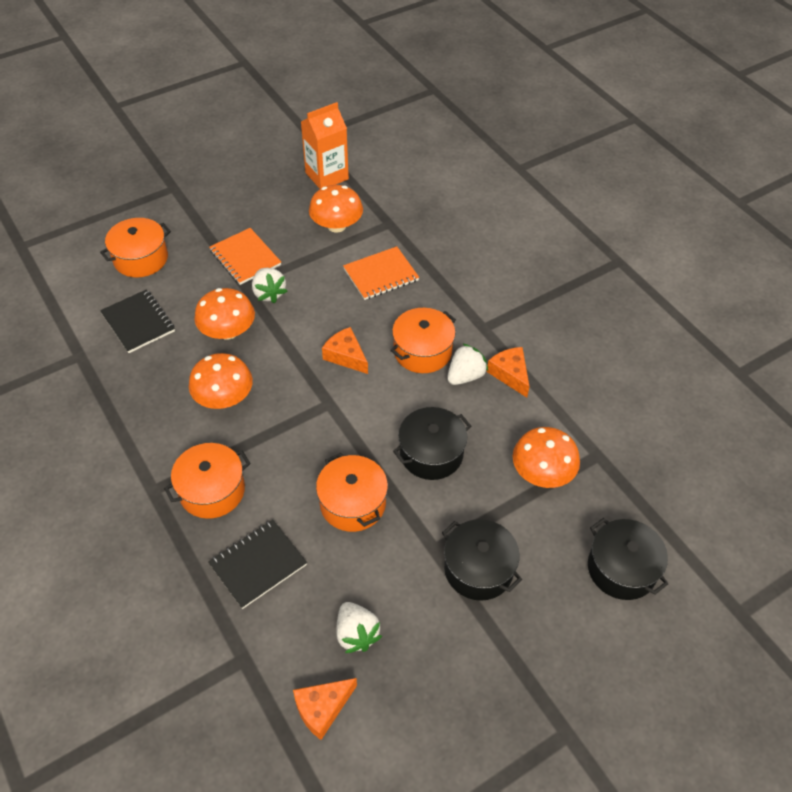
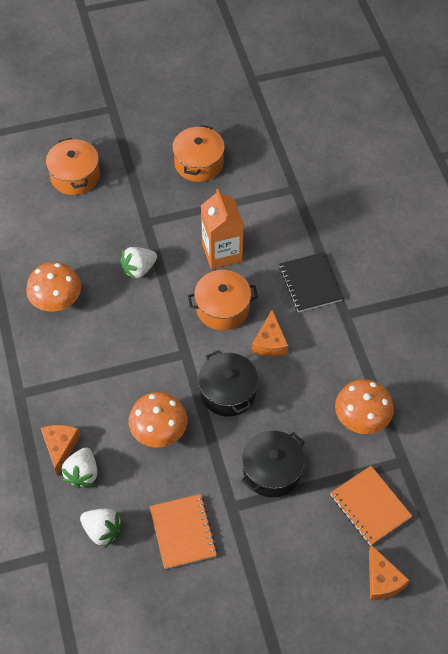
black notebook: 2 -> 1
black pot: 3 -> 2
orange mushroom: 4 -> 3
orange pot: 4 -> 3

